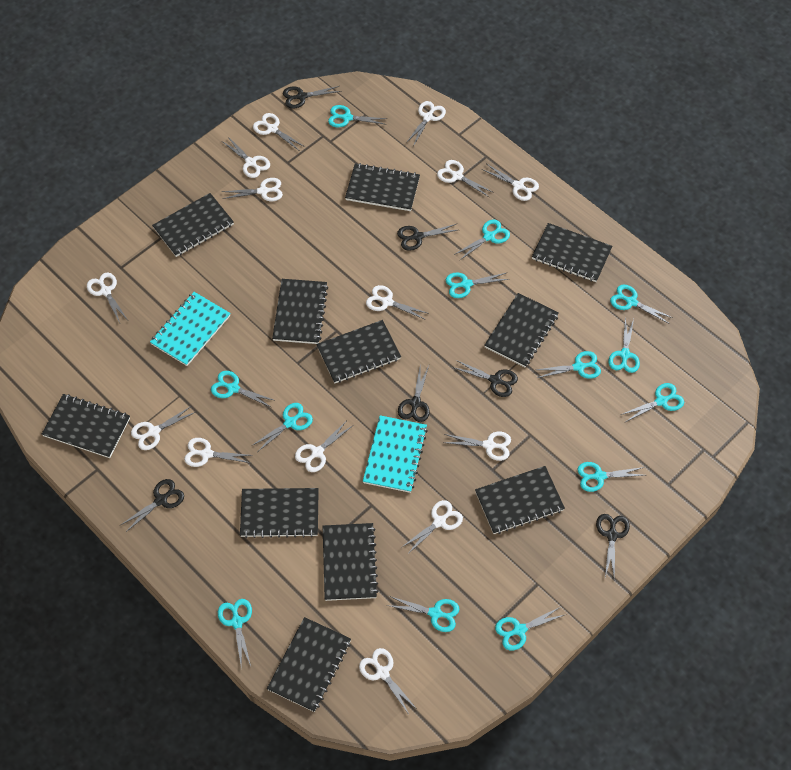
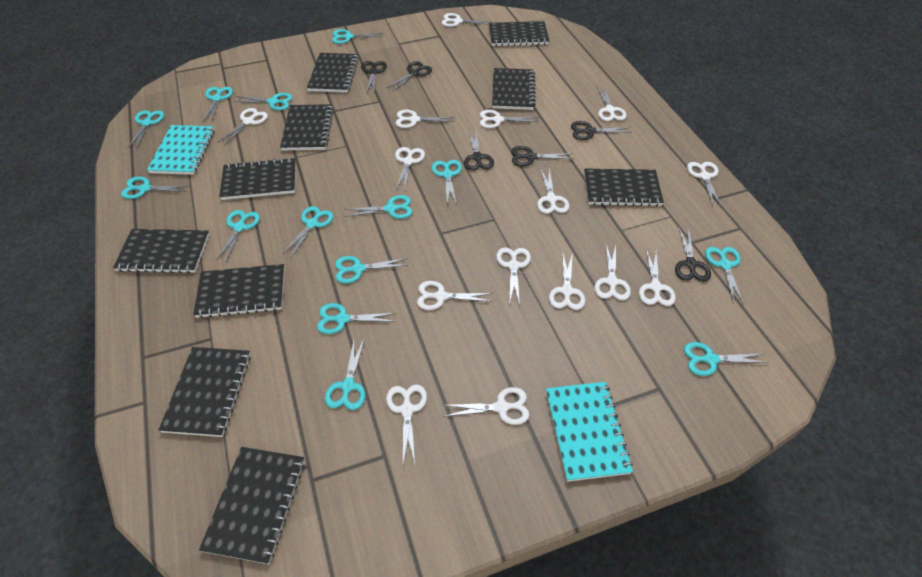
black notebook: 11 -> 10
turquoise scissors: 13 -> 14
white scissors: 14 -> 15

